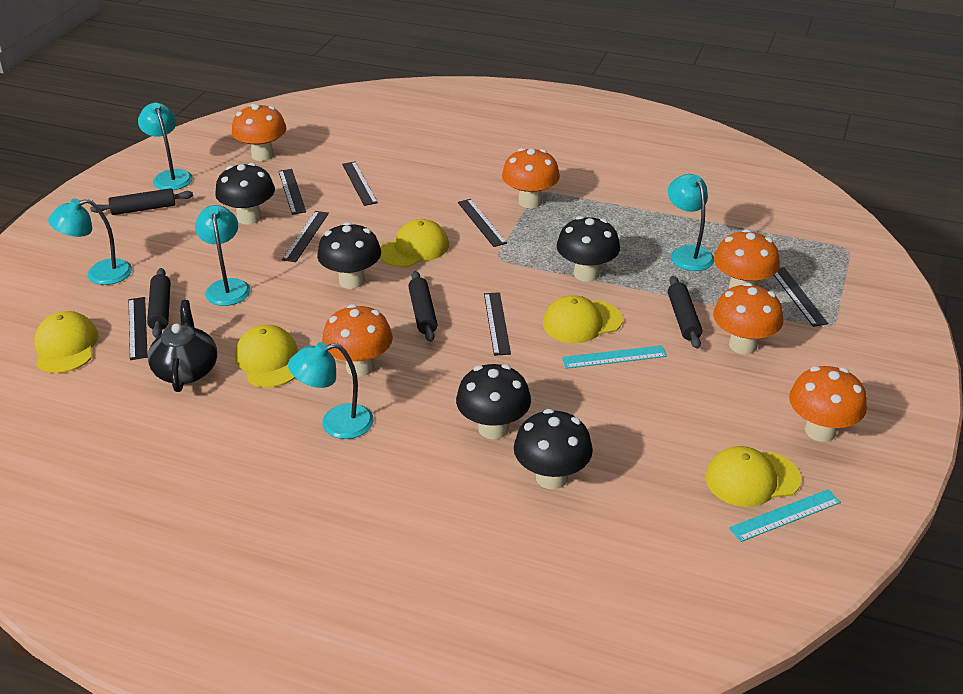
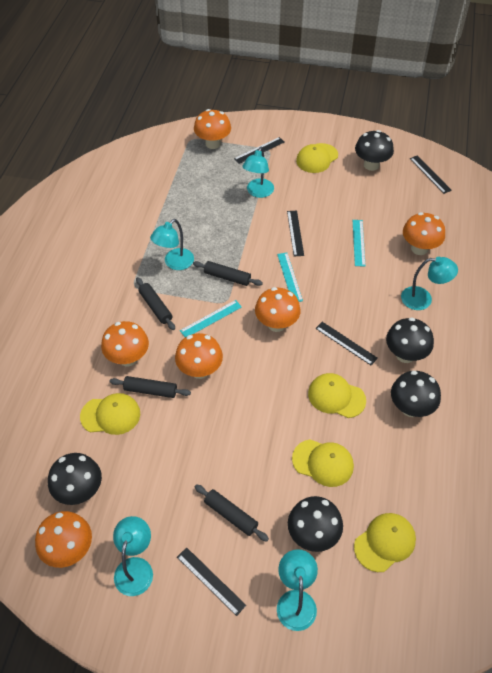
black ruler: 7 -> 5
black teapot: 1 -> 0
turquoise ruler: 2 -> 3

